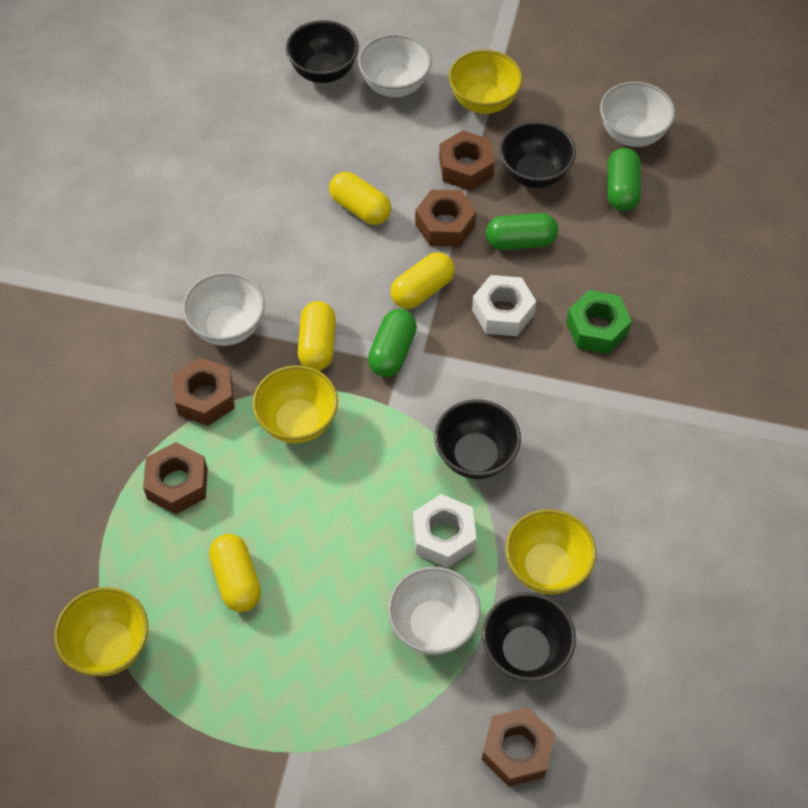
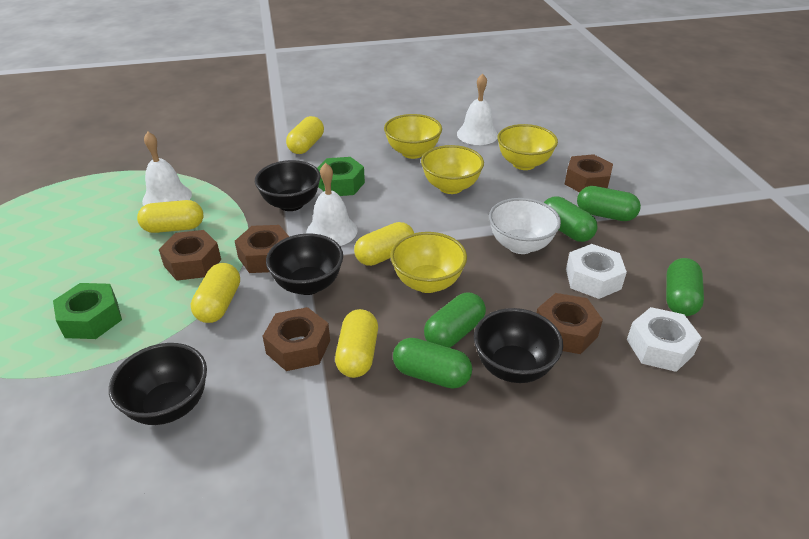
green capsule: 3 -> 5
green nut: 1 -> 2
white bell: 0 -> 3
white bowl: 4 -> 1
yellow capsule: 4 -> 5

